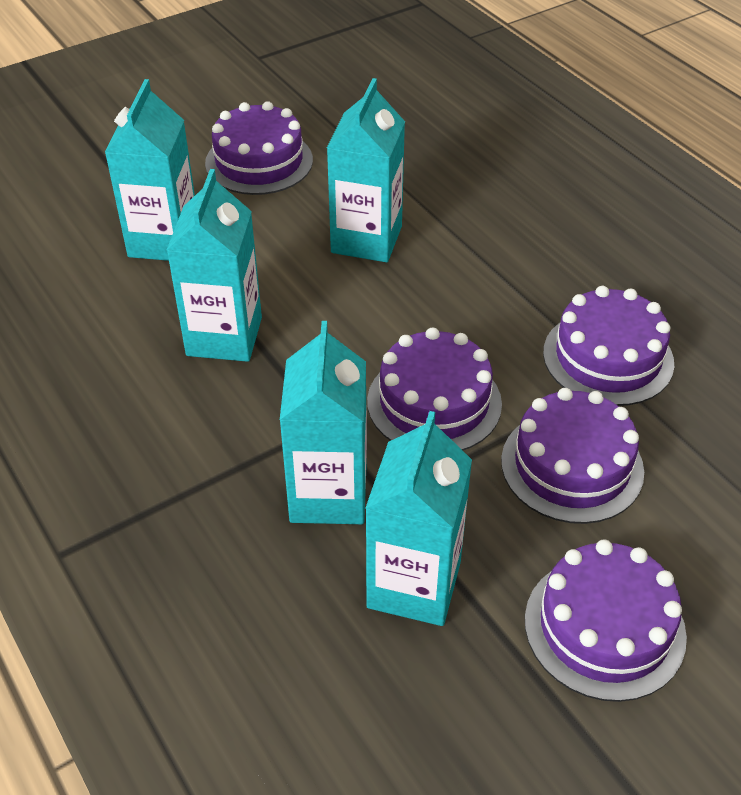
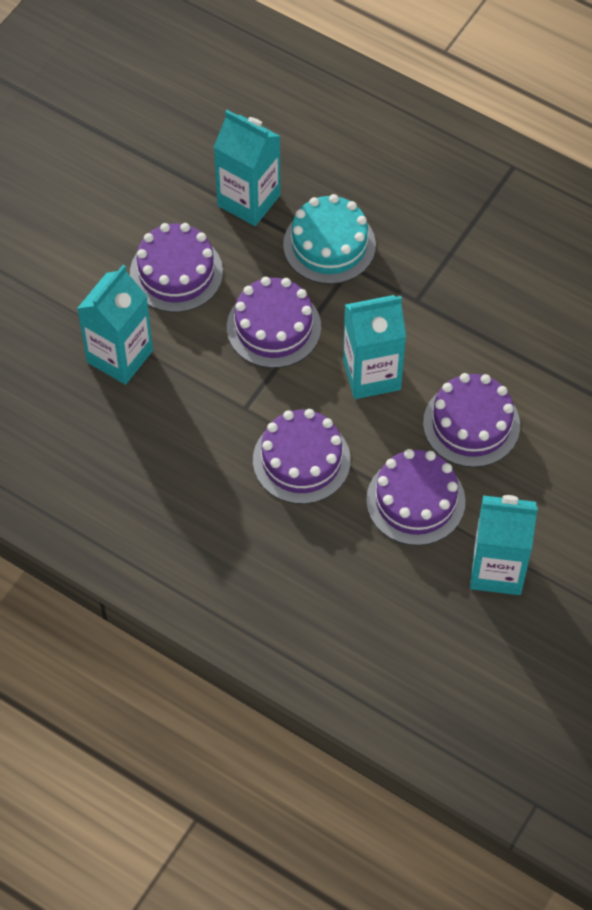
turquoise cake: 0 -> 1
turquoise carton: 5 -> 4

